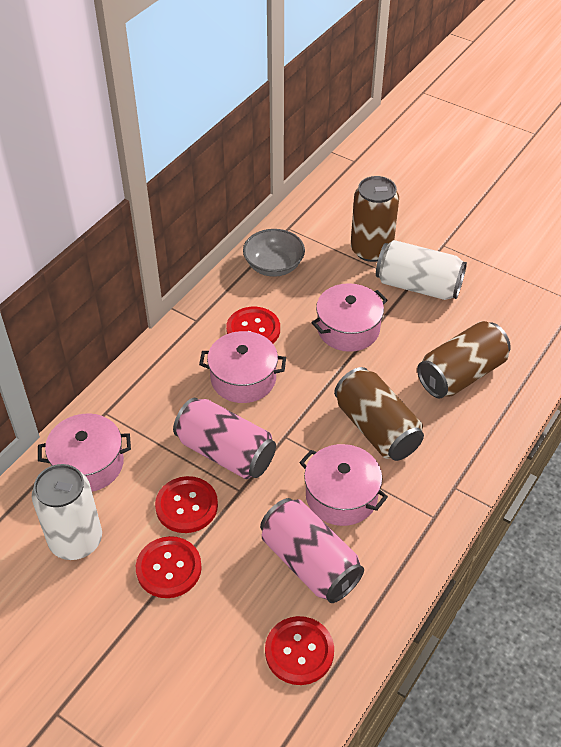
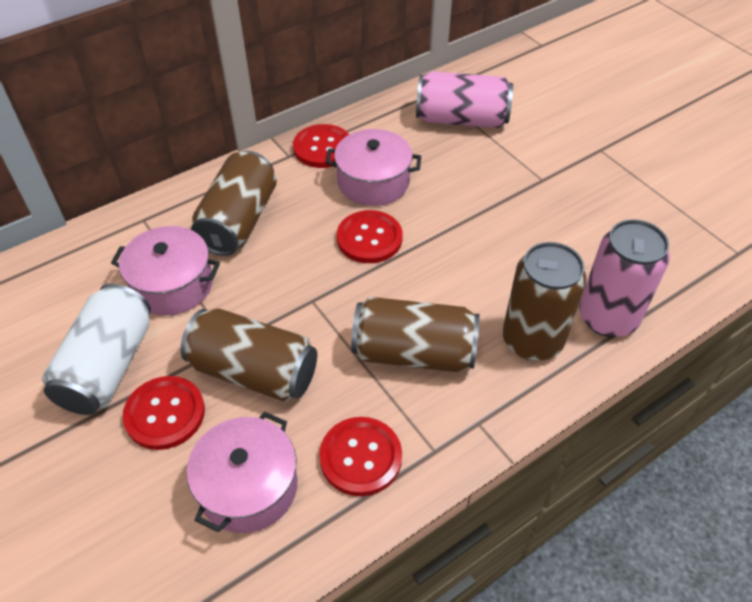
brown can: 3 -> 4
grey bowl: 1 -> 0
pink pot: 4 -> 3
white can: 2 -> 1

